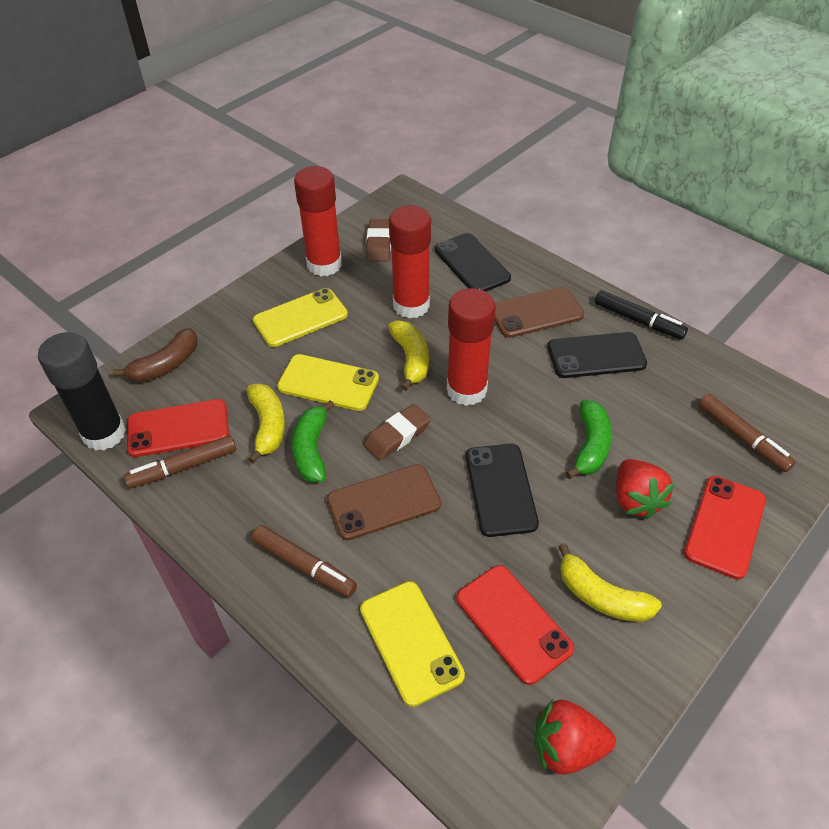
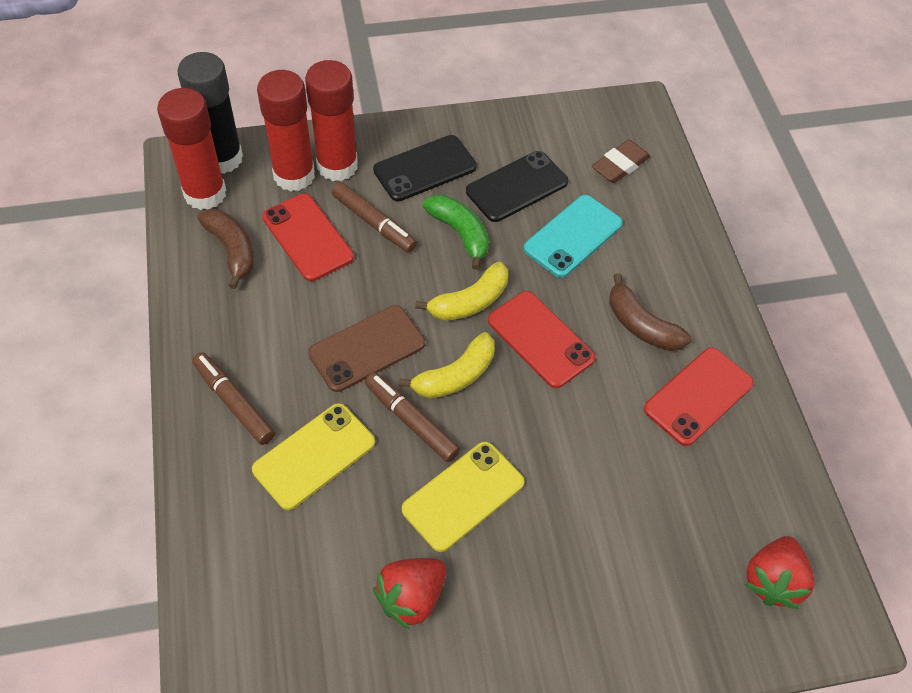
black marker: 1 -> 0
black phone: 3 -> 2
brown banana: 1 -> 2
brown eraser: 2 -> 1
brown phone: 2 -> 1
green banana: 2 -> 1
turquoise phone: 0 -> 1
yellow banana: 3 -> 2
yellow phone: 3 -> 2

